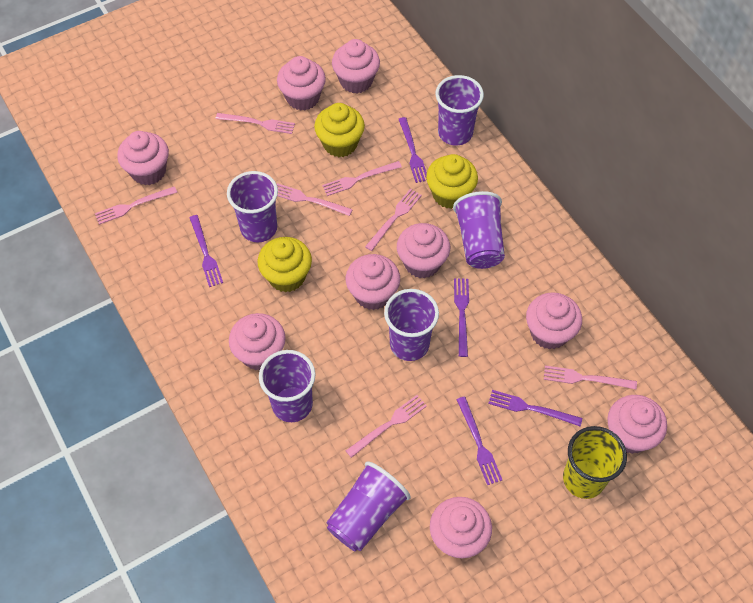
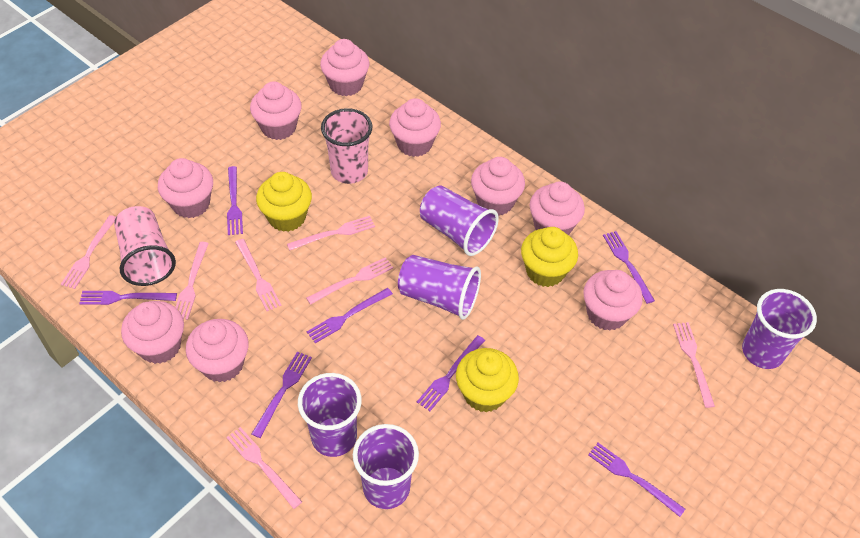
pink cup: 0 -> 2
purple cup: 6 -> 5
purple fork: 5 -> 7
yellow cup: 1 -> 0

